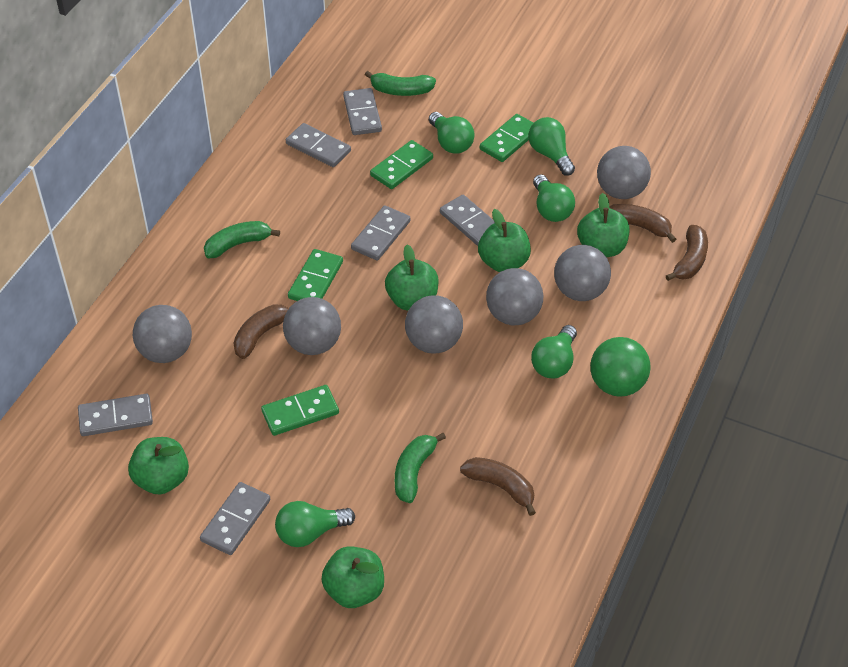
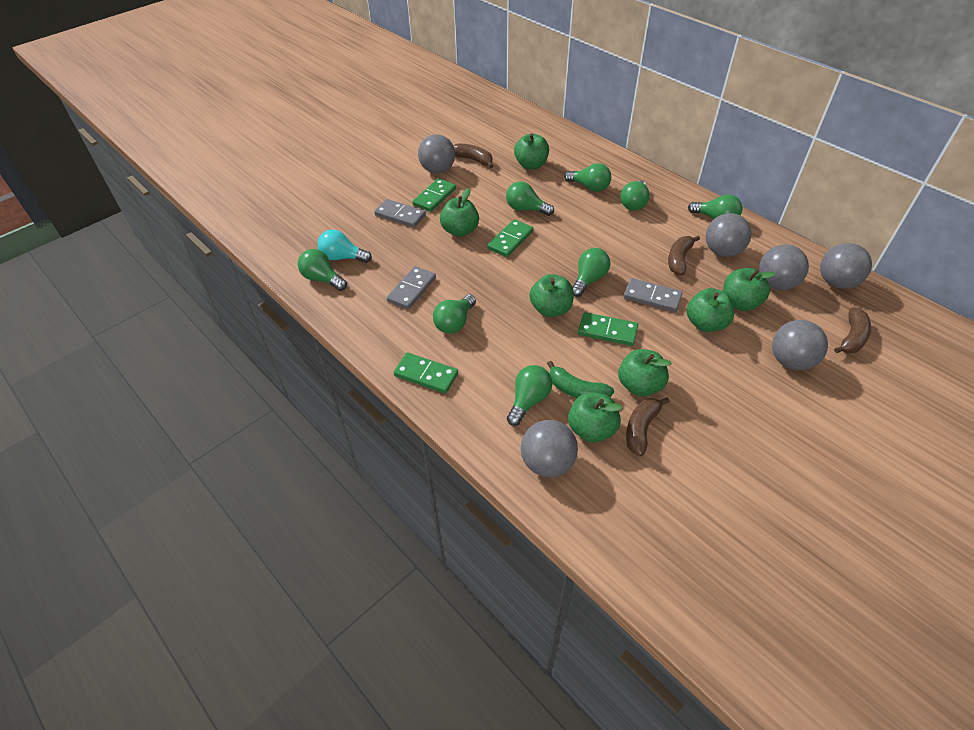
green apple: 5 -> 7
green ball: 1 -> 0
green banana: 3 -> 1
green light bulb: 5 -> 8
grey domino: 6 -> 3
turquoise light bulb: 0 -> 1

